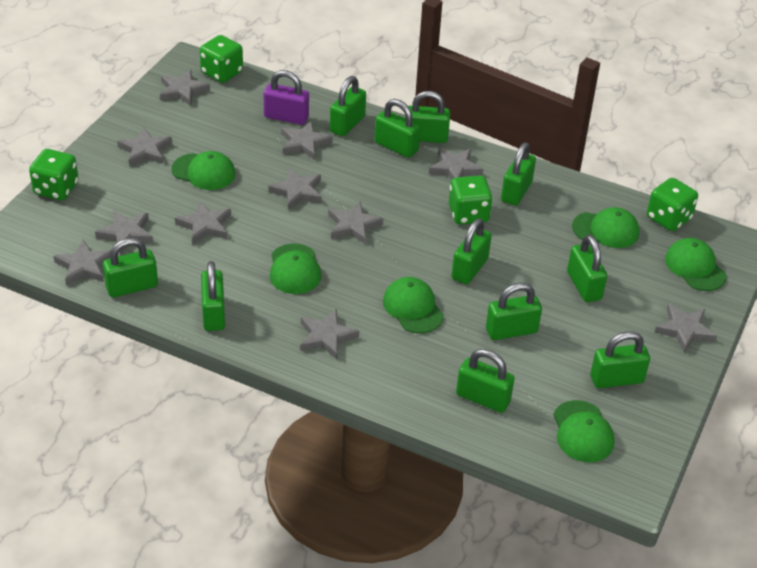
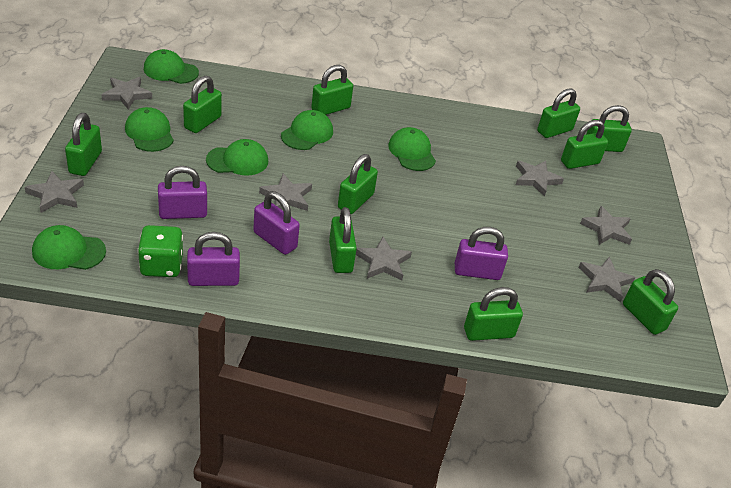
green dice: 4 -> 1
green padlock: 11 -> 10
grey star: 11 -> 7
purple padlock: 1 -> 4

